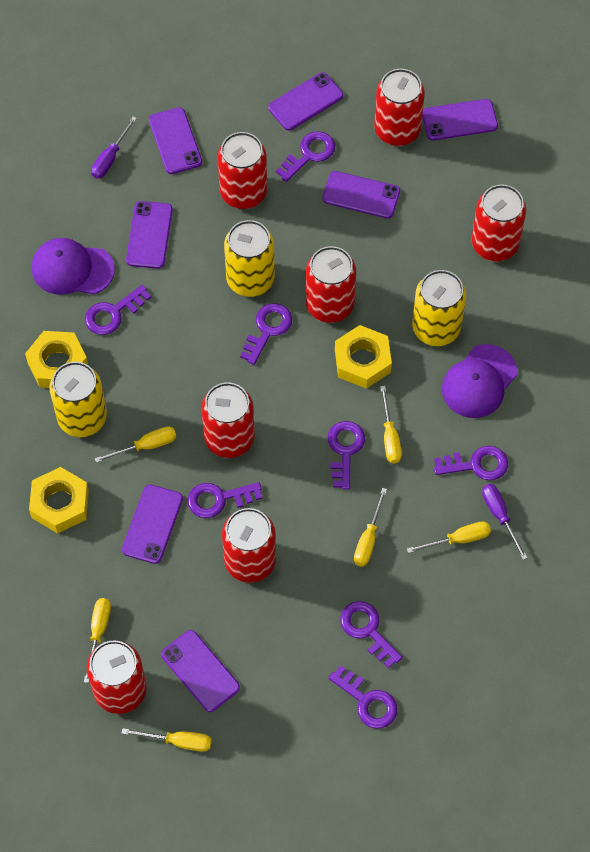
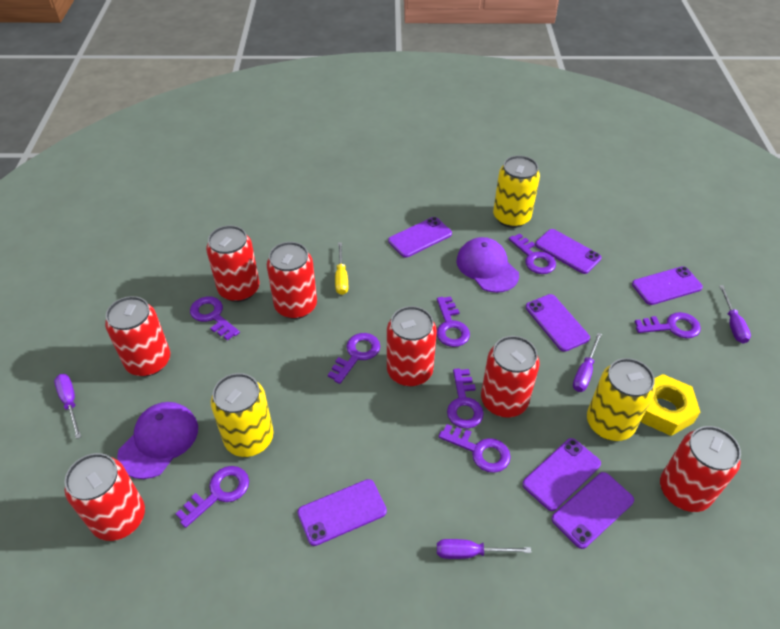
purple screwdriver: 2 -> 4
yellow nut: 3 -> 1
yellow screwdriver: 6 -> 1

